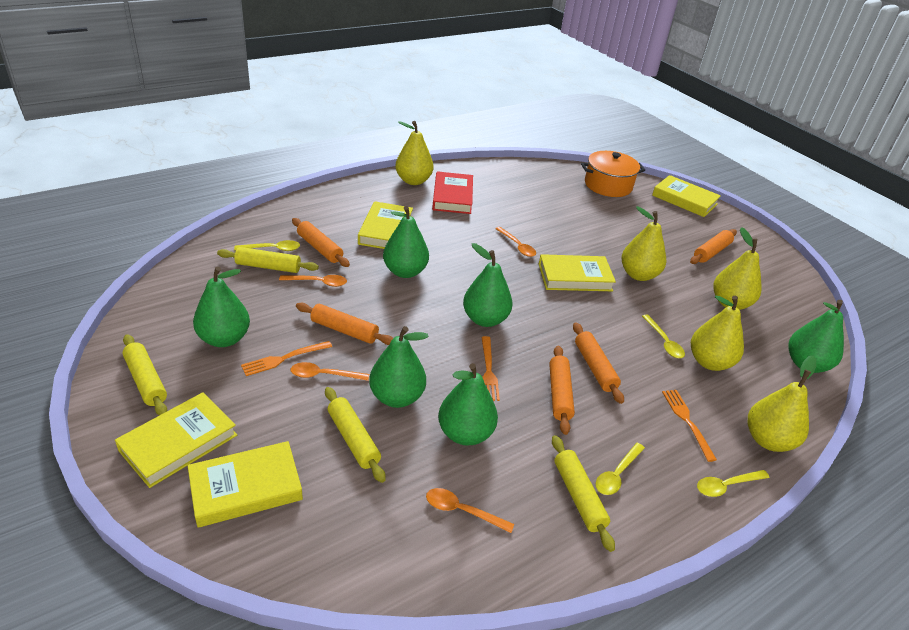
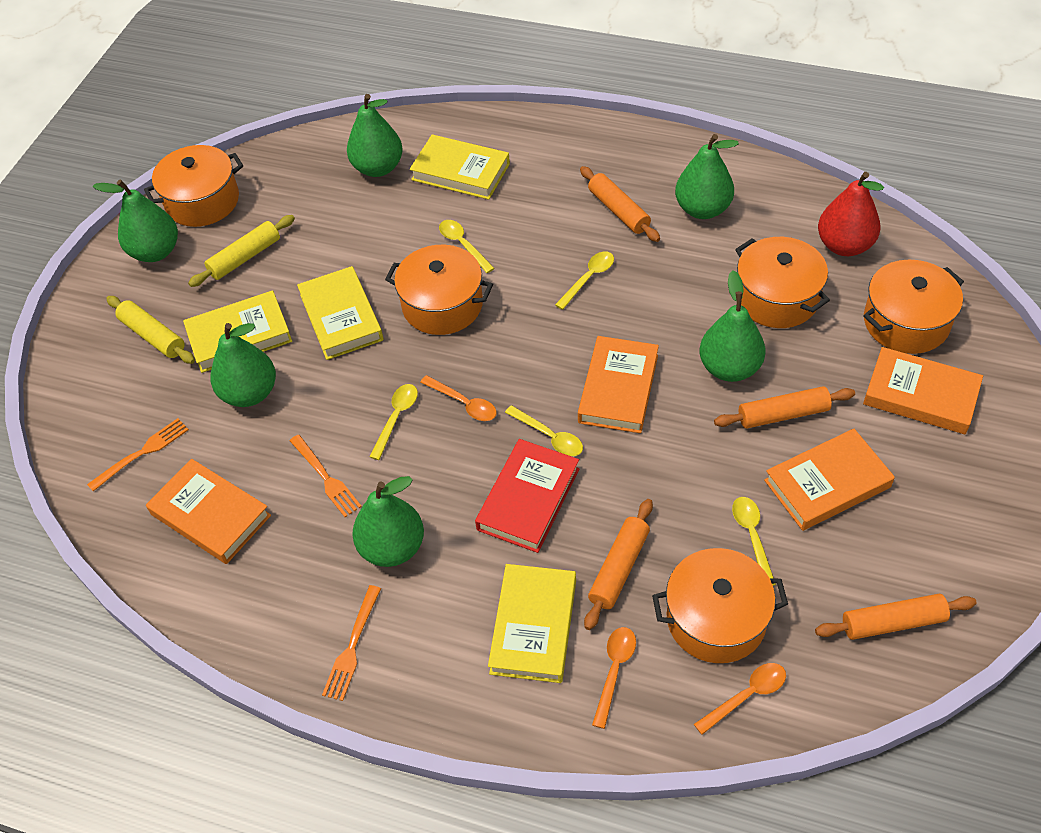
orange book: 0 -> 4
orange pot: 1 -> 5
orange rolling pin: 5 -> 4
orange spoon: 4 -> 3
red pear: 0 -> 1
yellow book: 5 -> 4
yellow pear: 5 -> 0
yellow rolling pin: 4 -> 2
yellow spoon: 4 -> 5

